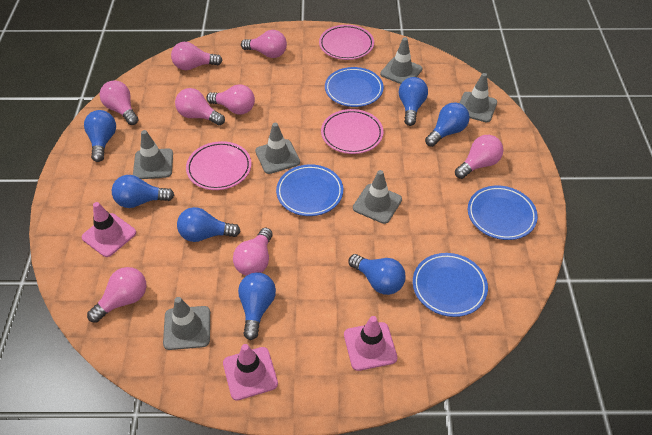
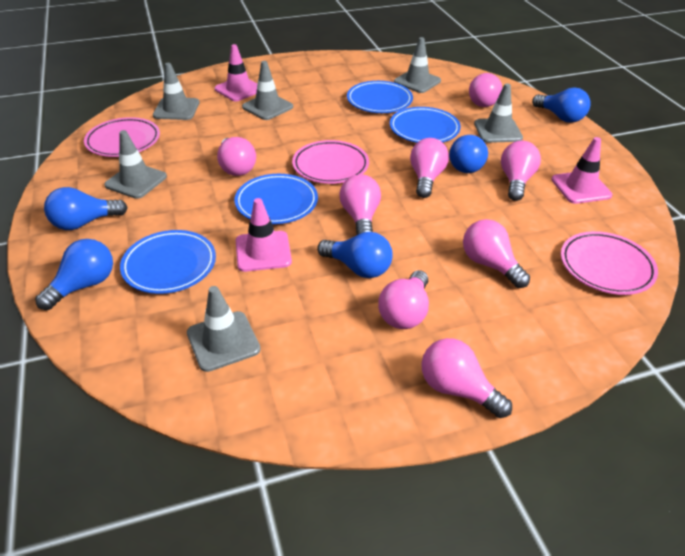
blue light bulb: 7 -> 5

